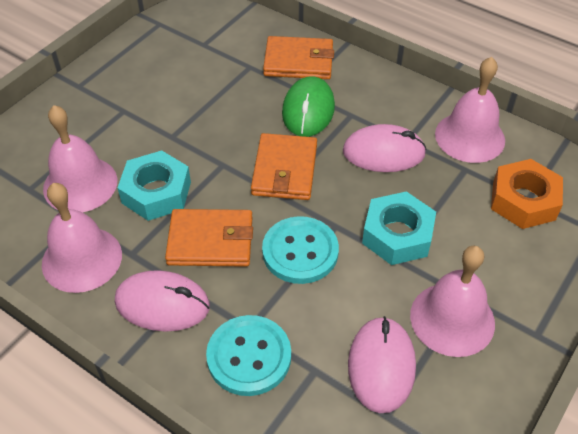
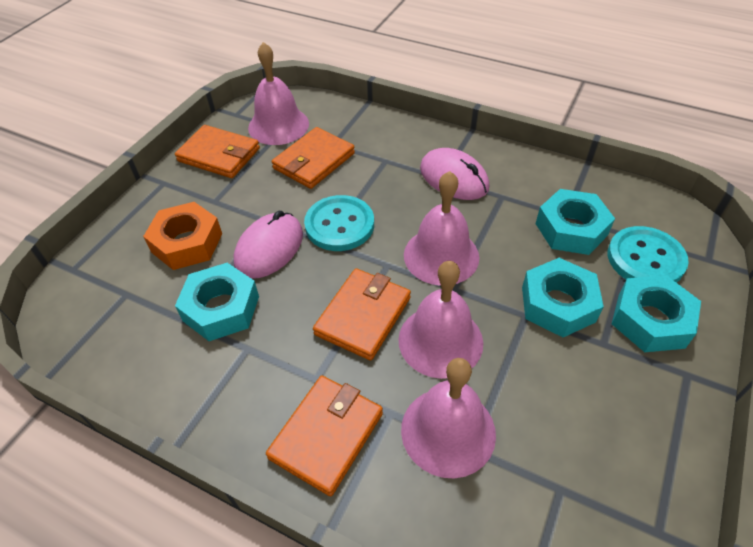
green mouse: 1 -> 0
orange wallet: 3 -> 4
pink mouse: 3 -> 2
turquoise nut: 2 -> 4

